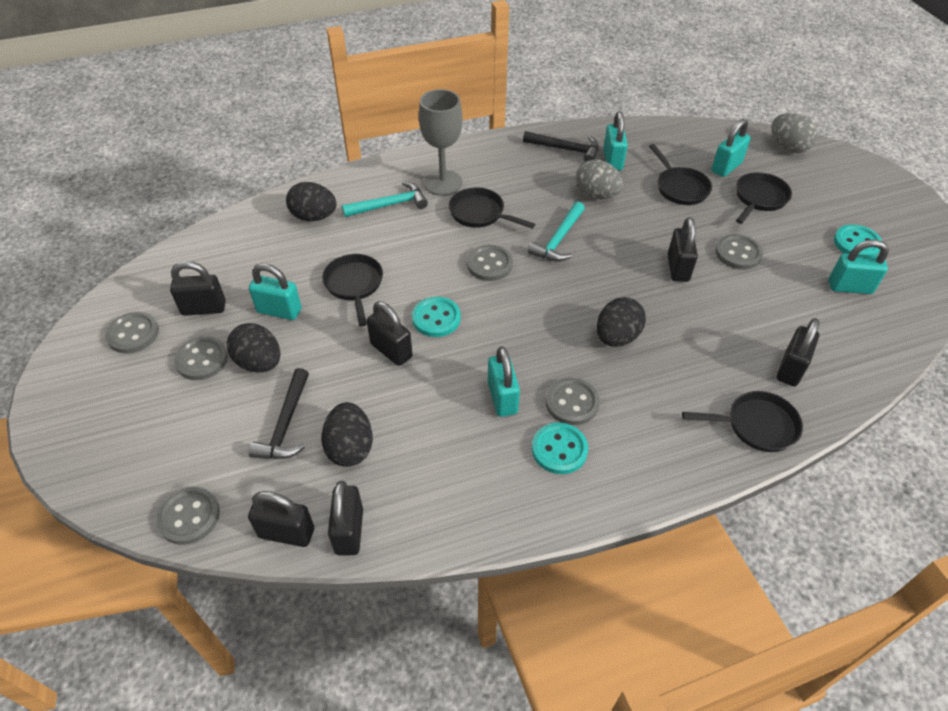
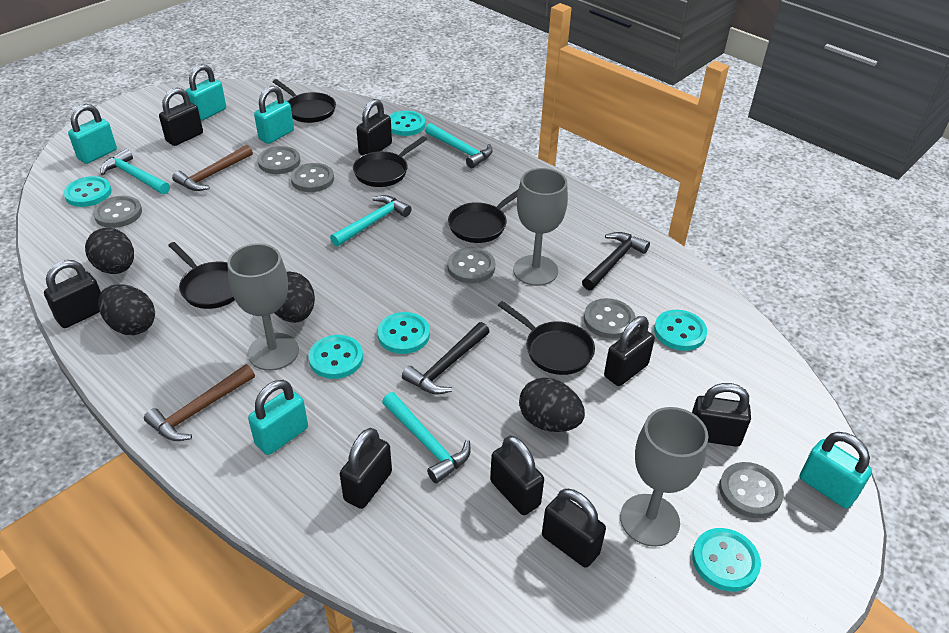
black padlock: 6 -> 8
brown hammer: 0 -> 2
grey egg: 2 -> 0
grey goblet: 1 -> 3
turquoise button: 3 -> 6
turquoise hammer: 2 -> 4

